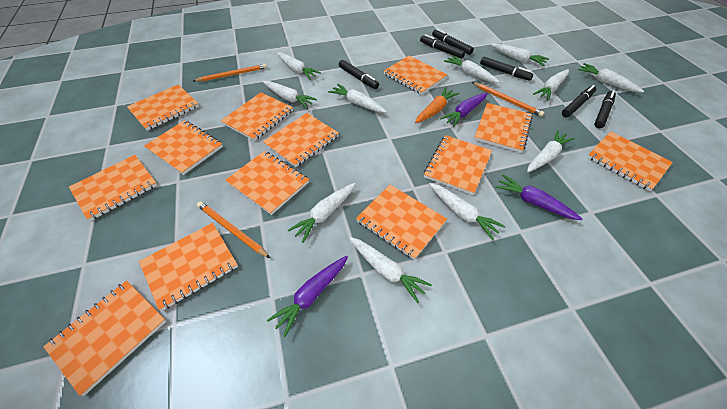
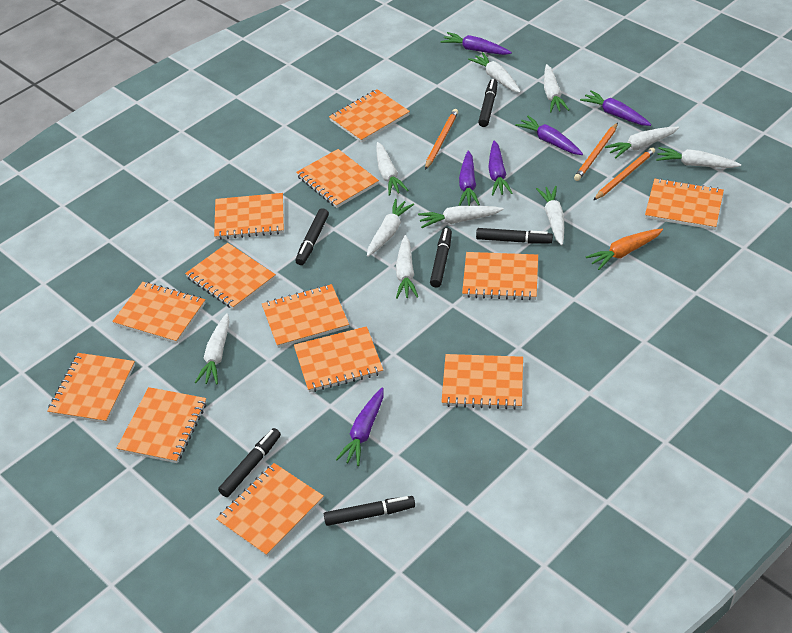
purple carrot: 3 -> 6
white carrot: 11 -> 10

